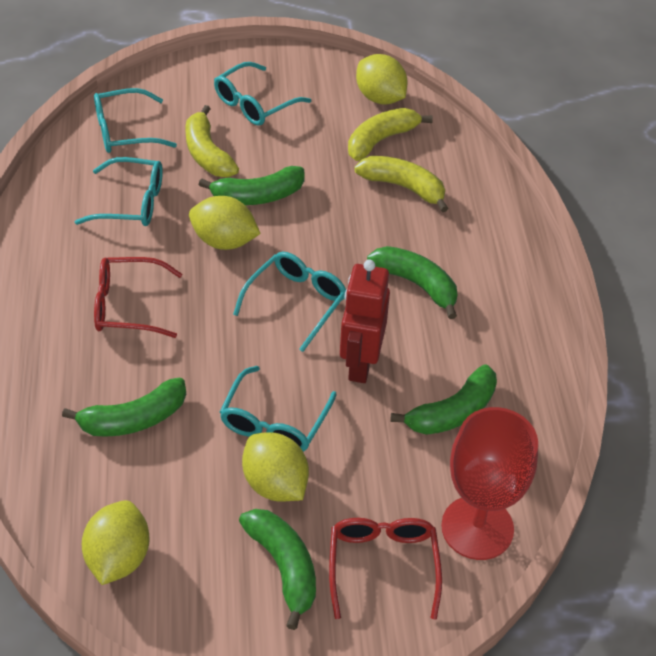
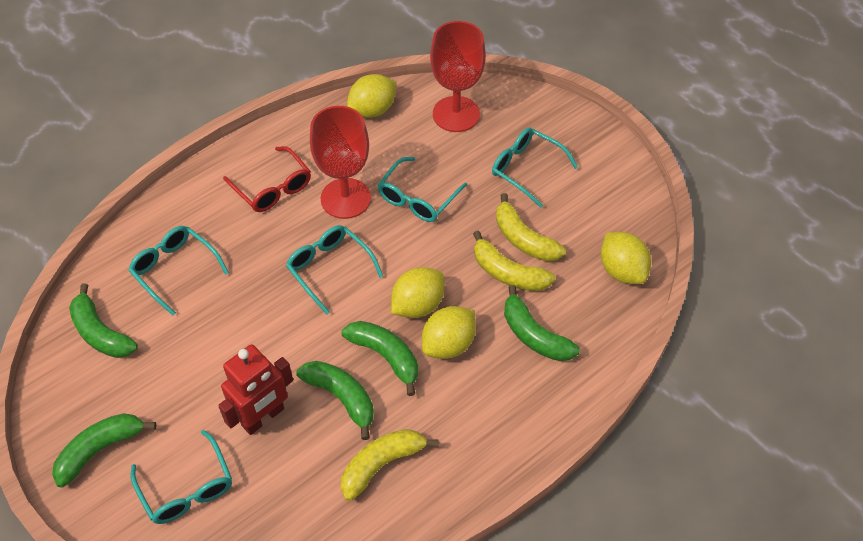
red glasses: 2 -> 1
red goblet: 1 -> 2

